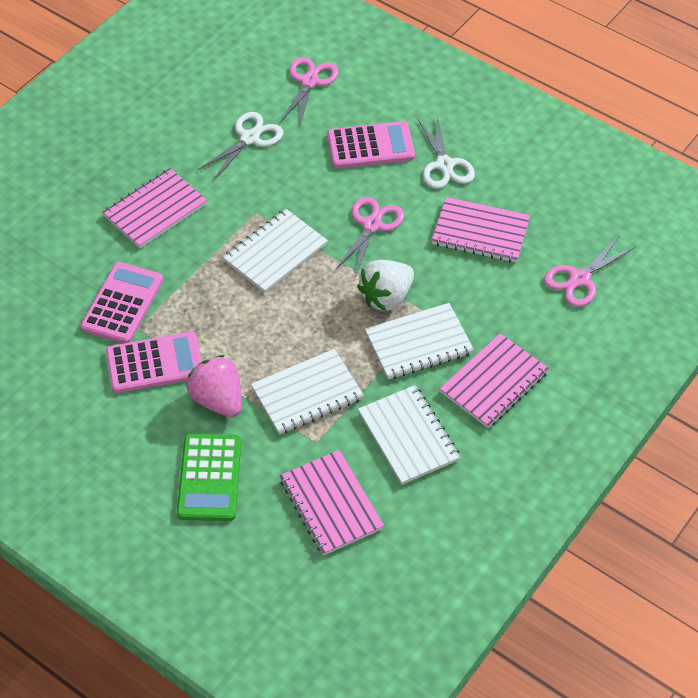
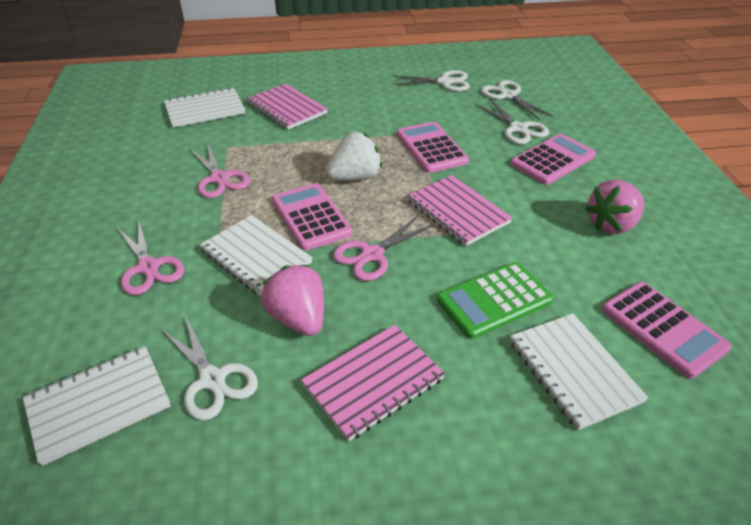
pink calculator: 3 -> 4
pink notebook: 4 -> 3
pink strawberry: 1 -> 2
white scissors: 2 -> 4

